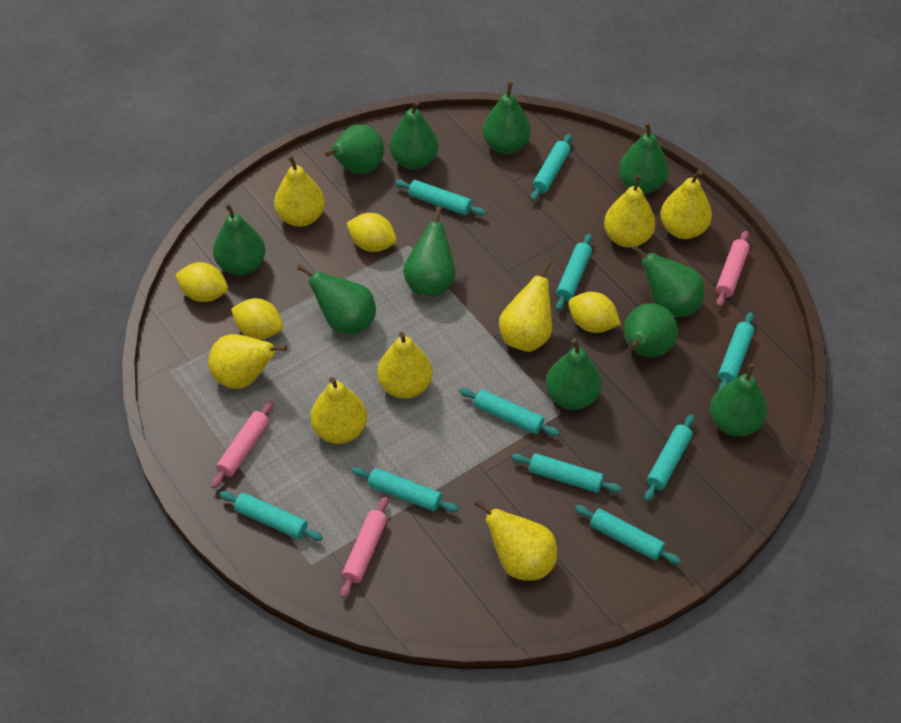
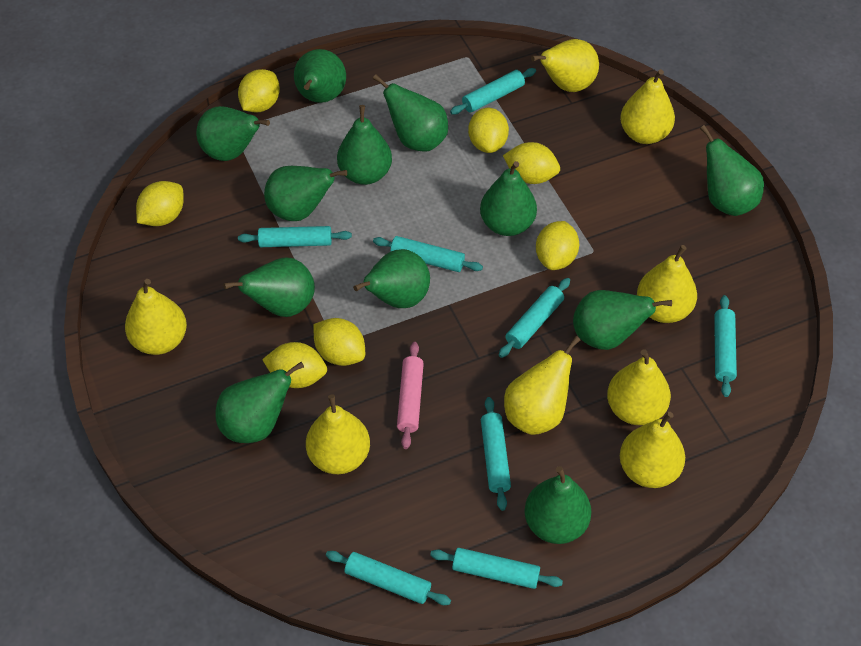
green pear: 11 -> 12
pink rolling pin: 3 -> 1
turquoise rolling pin: 10 -> 8
yellow lemon: 4 -> 7

